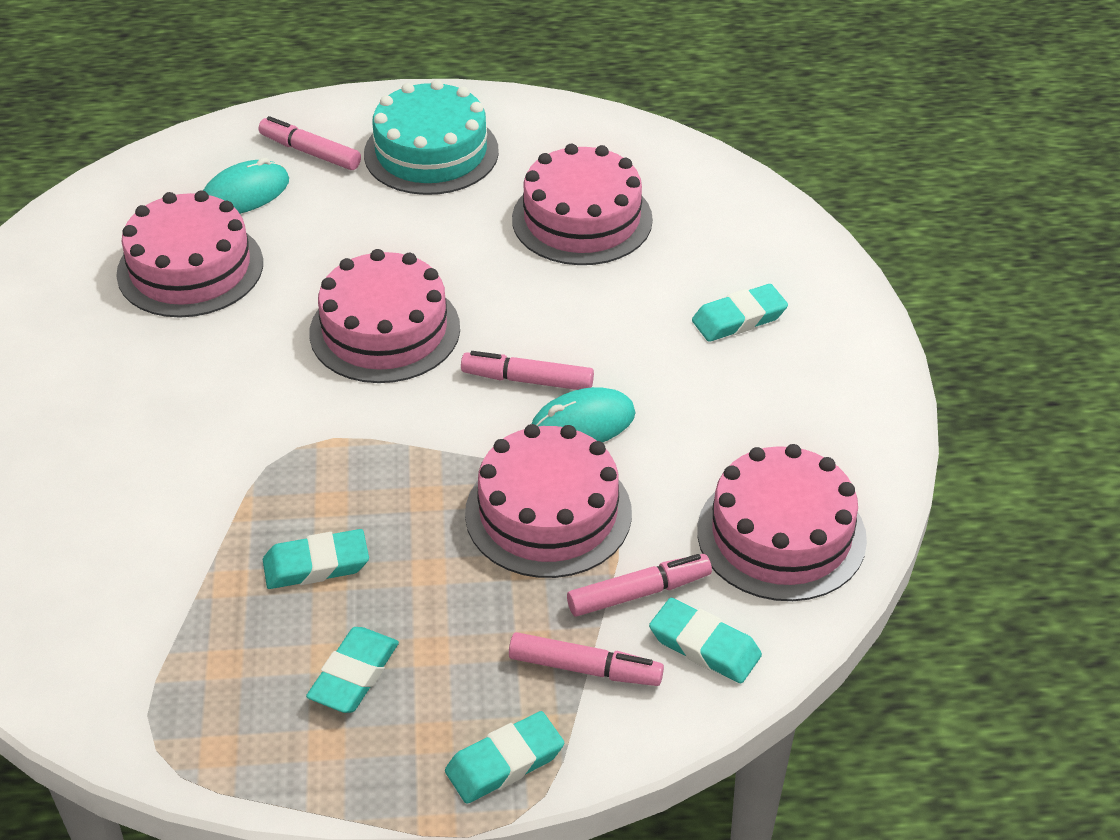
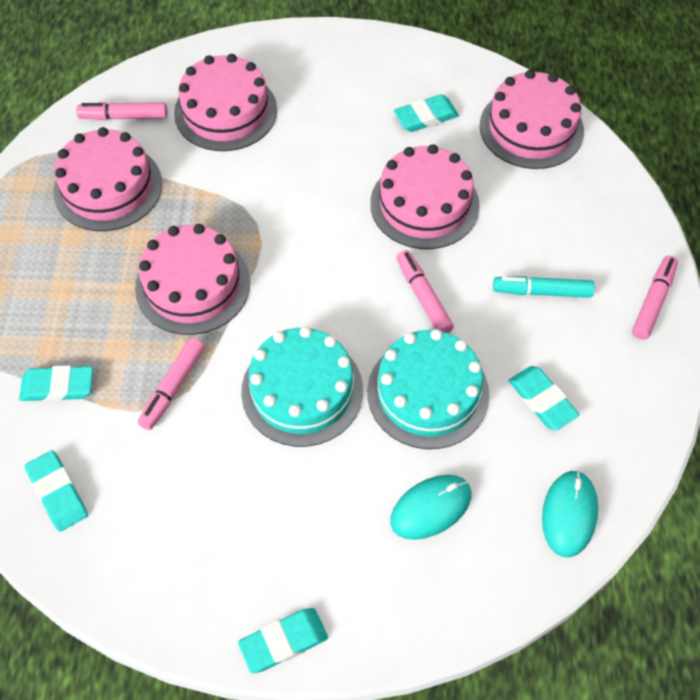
turquoise cake: 1 -> 2
turquoise marker: 0 -> 1

